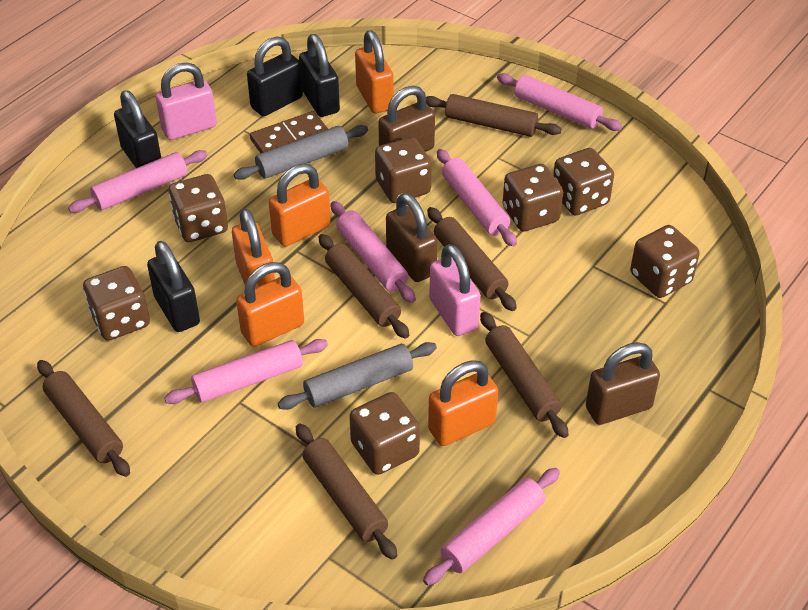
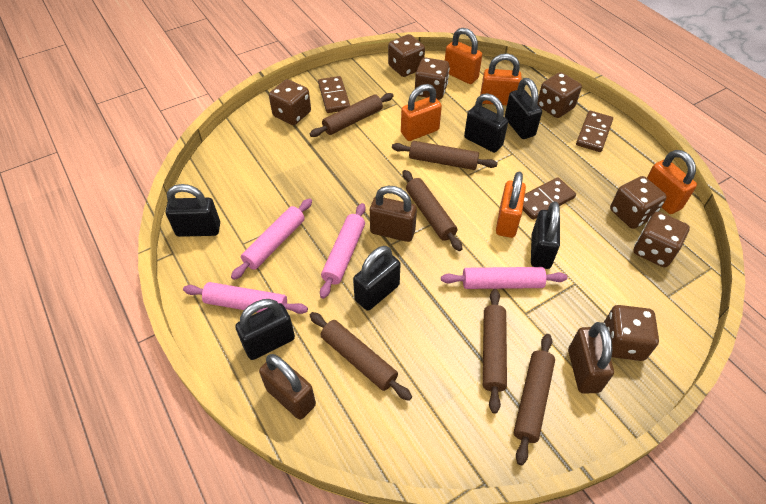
black padlock: 4 -> 6
brown domino: 1 -> 3
grey rolling pin: 2 -> 0
pink padlock: 2 -> 0
pink rolling pin: 6 -> 4

